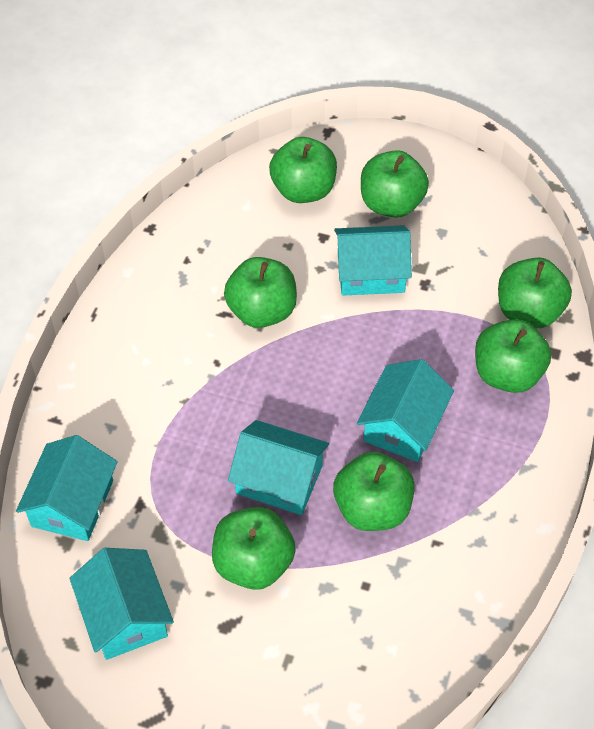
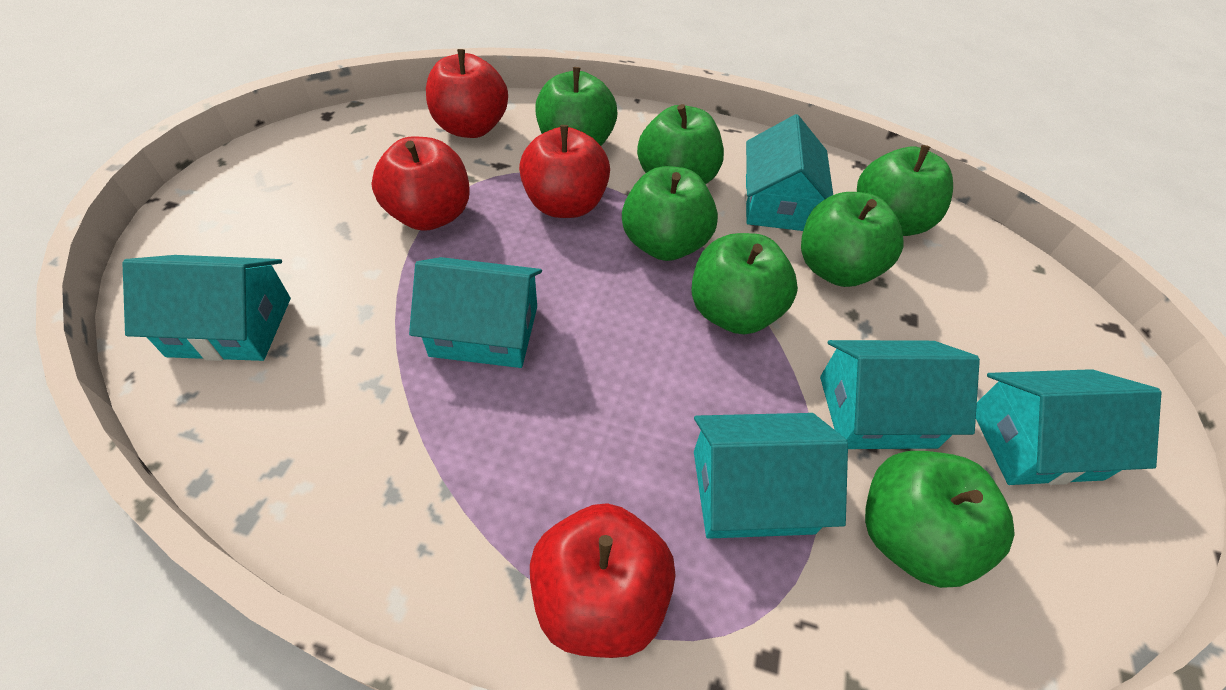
red apple: 0 -> 4
turquoise house: 5 -> 6

